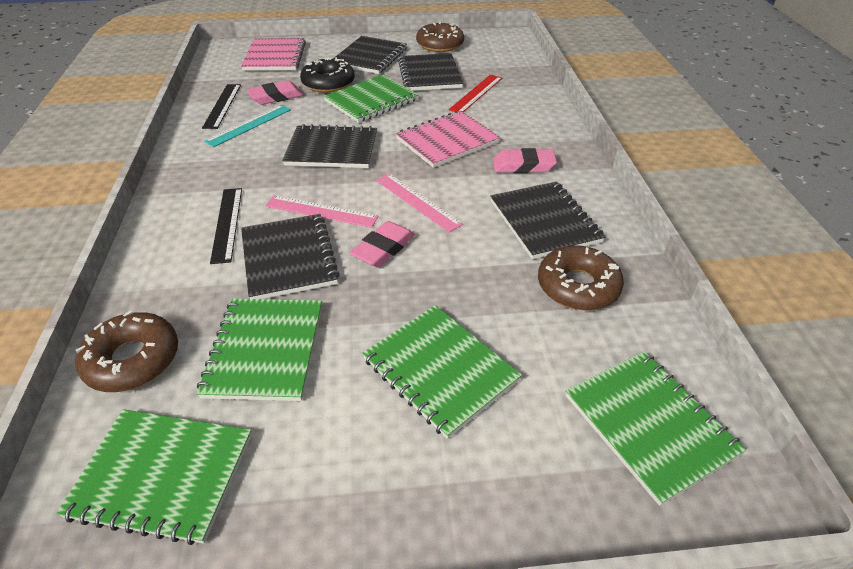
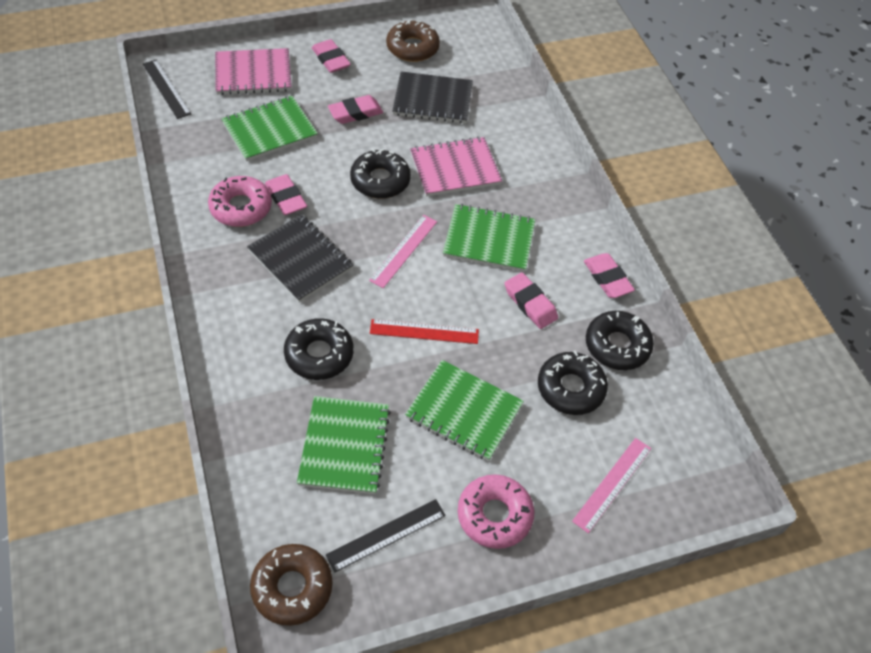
black donut: 1 -> 4
black notebook: 5 -> 2
brown donut: 3 -> 2
green notebook: 5 -> 4
pink donut: 0 -> 2
pink eraser: 3 -> 5
turquoise ruler: 1 -> 0

